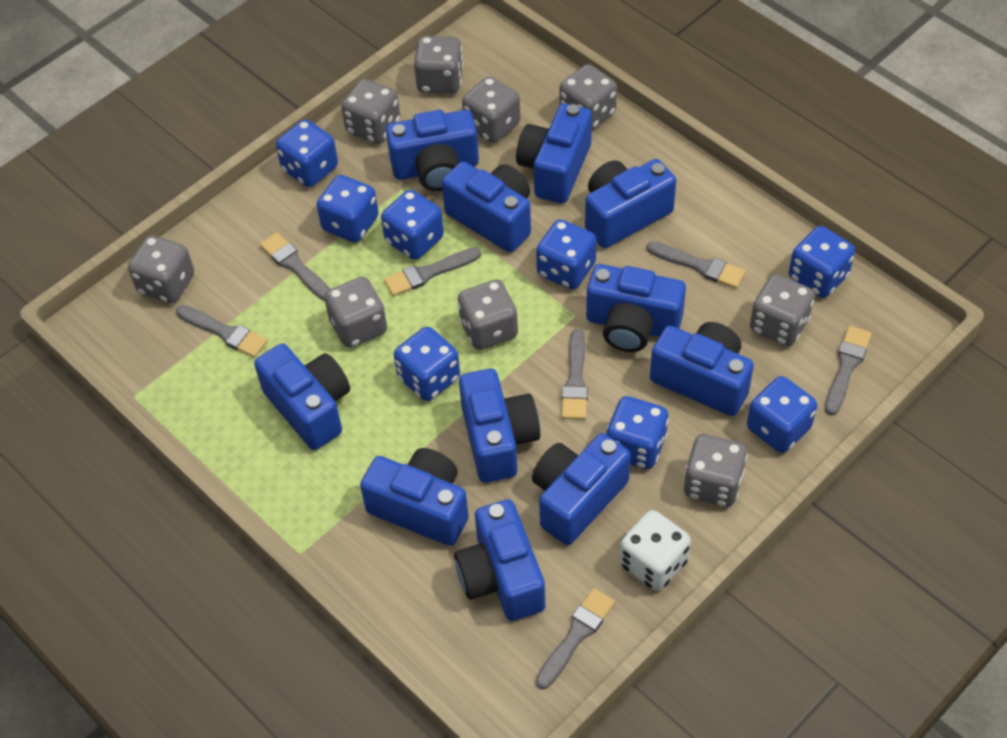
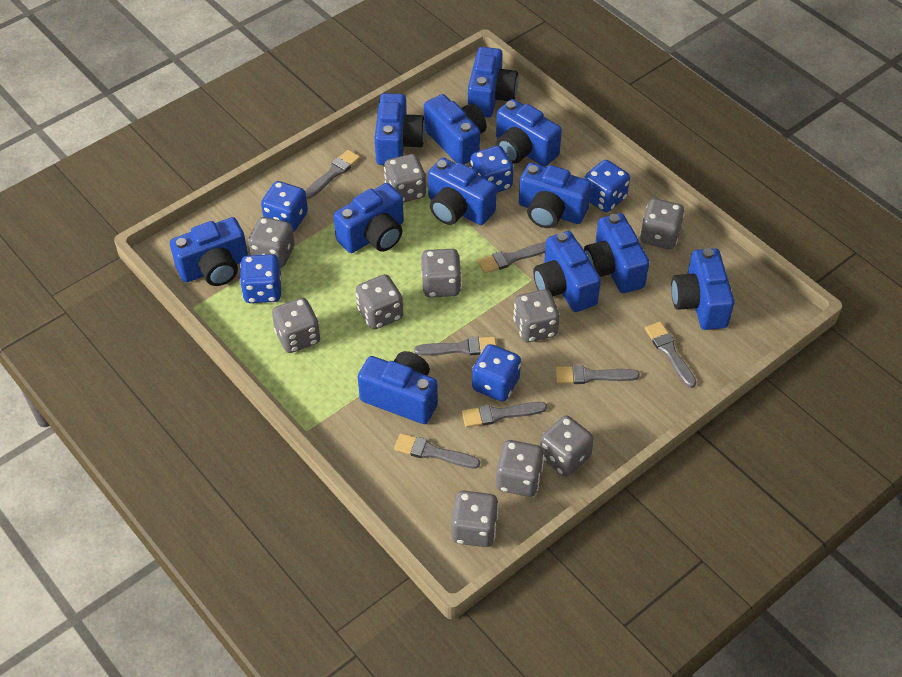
blue camera: 11 -> 12
blue dice: 8 -> 5
grey dice: 9 -> 10
white dice: 1 -> 0

